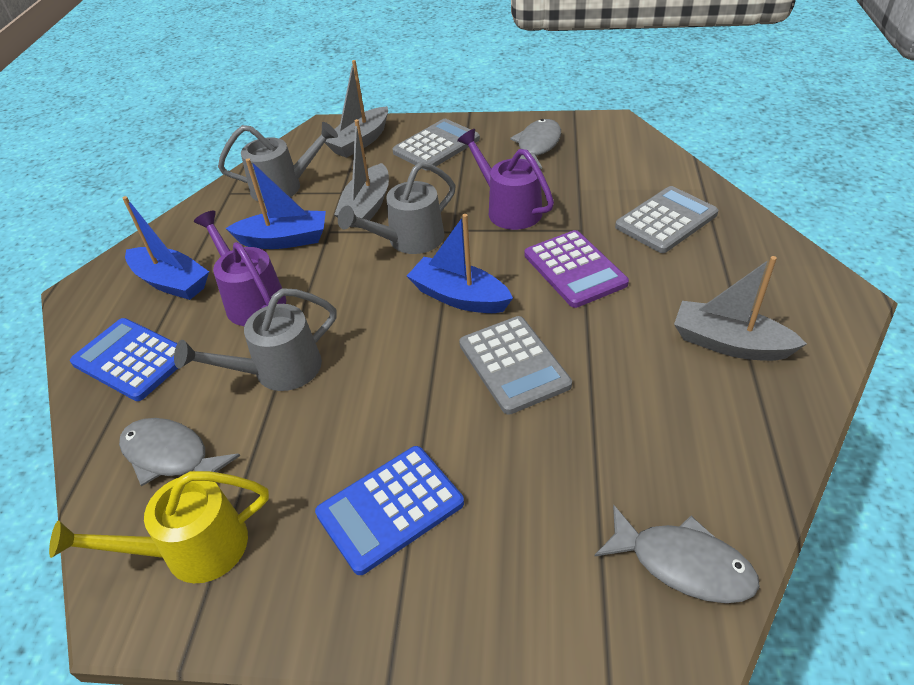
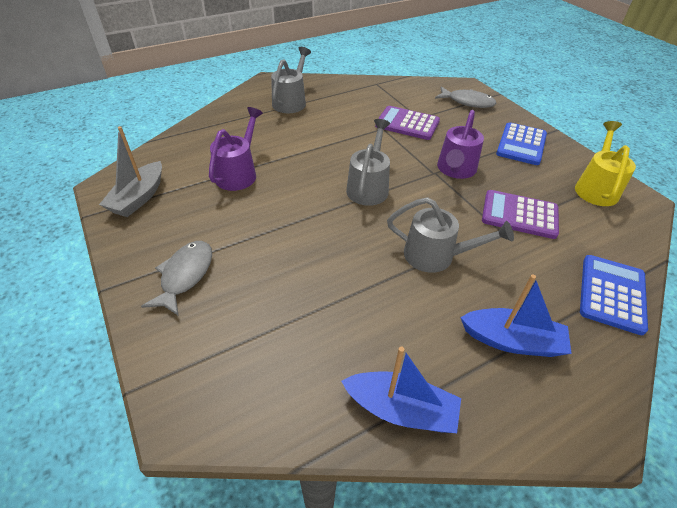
blue boat: 3 -> 2
grey boat: 3 -> 1
grey calculator: 3 -> 0
grey fish: 3 -> 2
purple calculator: 1 -> 2

